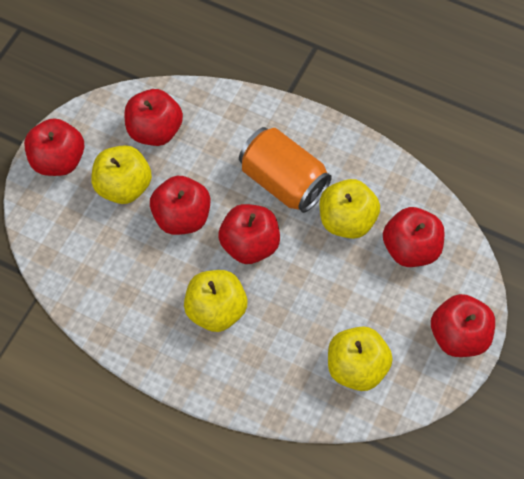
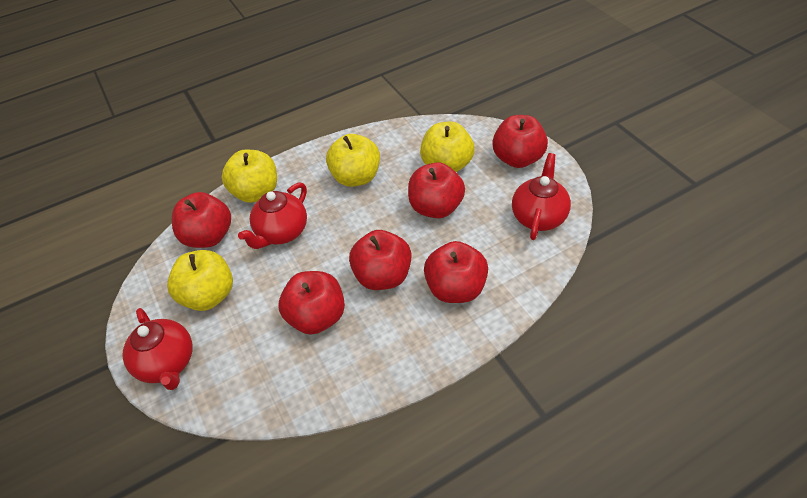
orange can: 1 -> 0
red teapot: 0 -> 3

